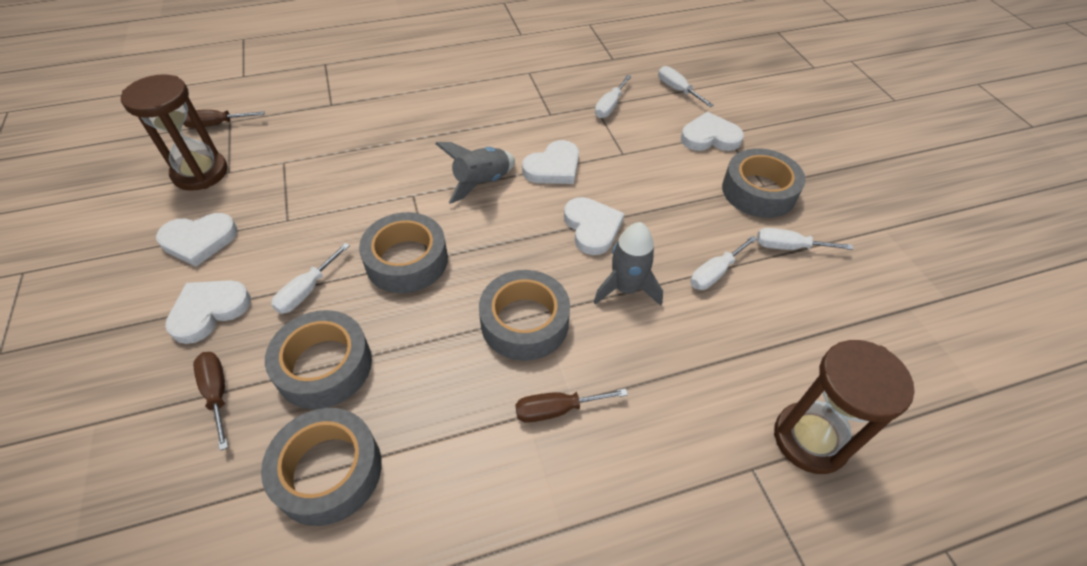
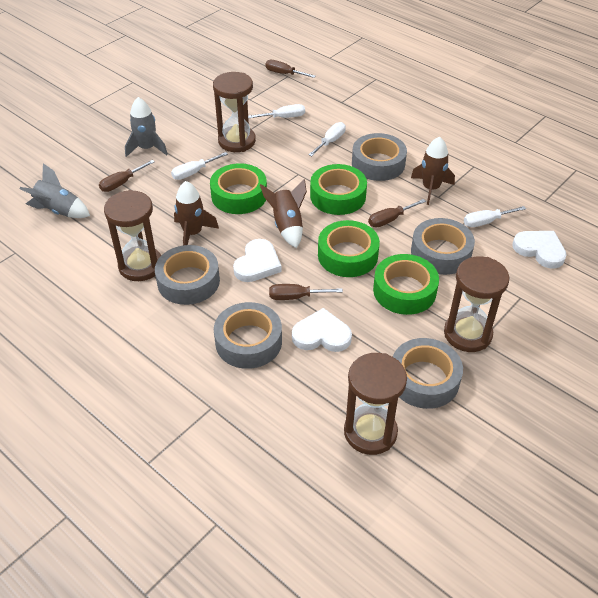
brown hourglass: 2 -> 4
brown rocket: 0 -> 3
brown screwdriver: 3 -> 4
green tape: 0 -> 4
white heart: 5 -> 3
white screwdriver: 5 -> 4

